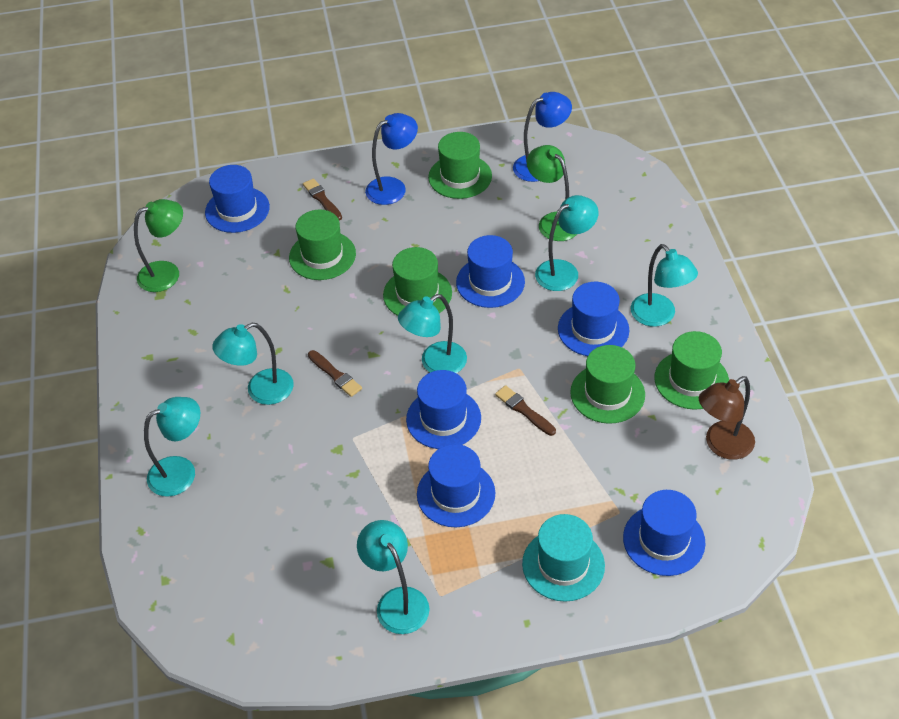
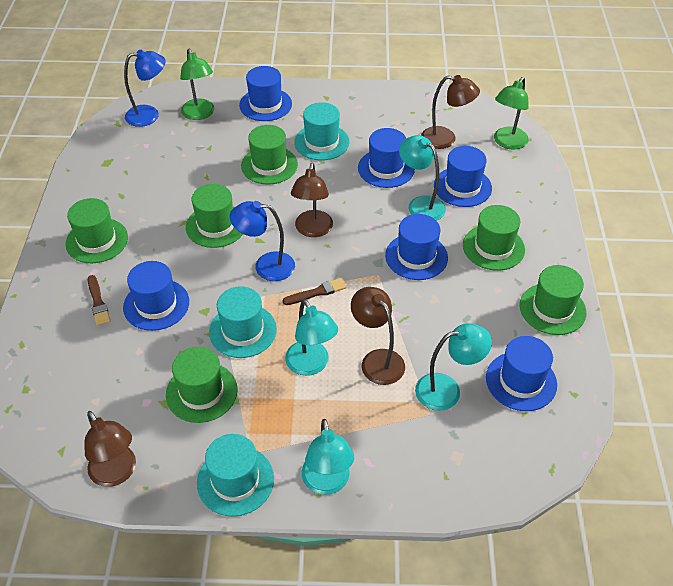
brown brush: 3 -> 2
brown lamp: 1 -> 4
green hat: 5 -> 6
turquoise hat: 1 -> 3
turquoise lamp: 6 -> 4

